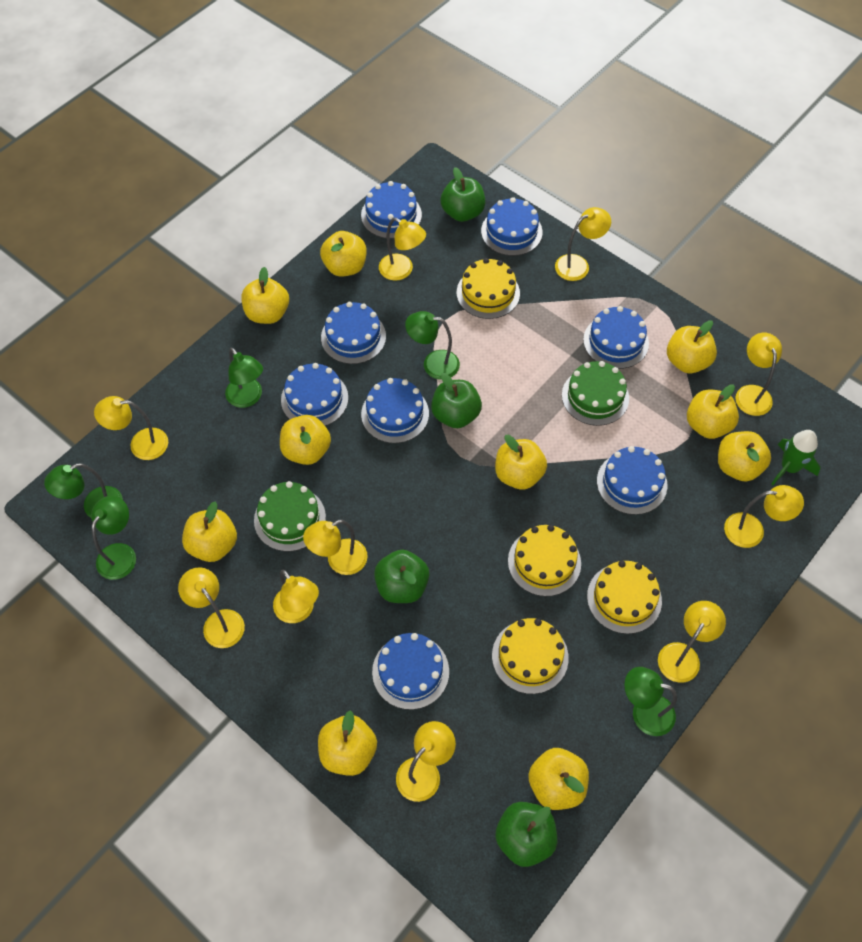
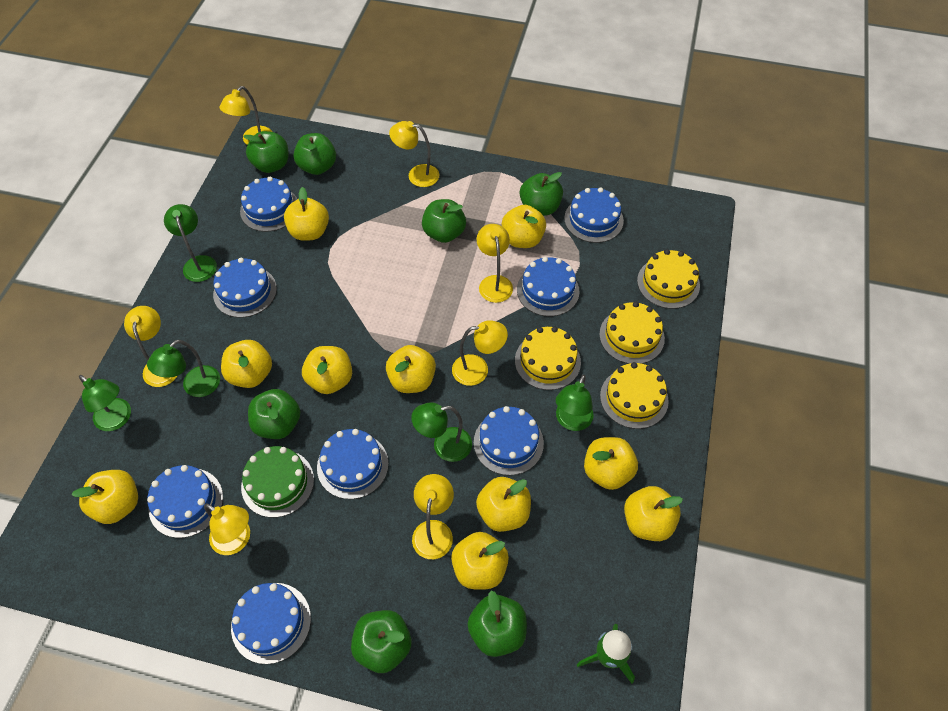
green apple: 4 -> 7
green cake: 2 -> 1
yellow lamp: 10 -> 7

